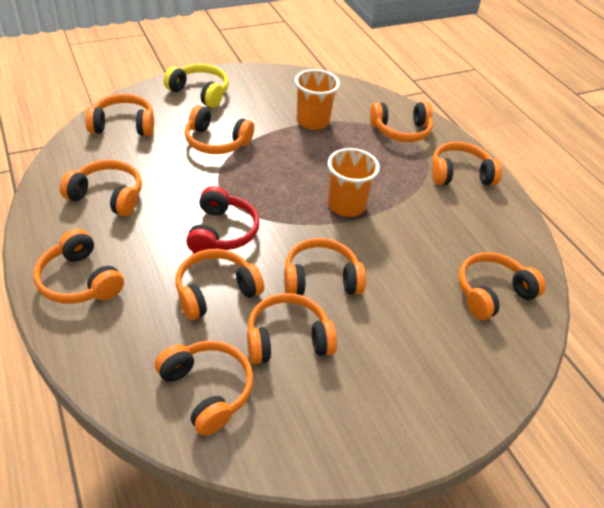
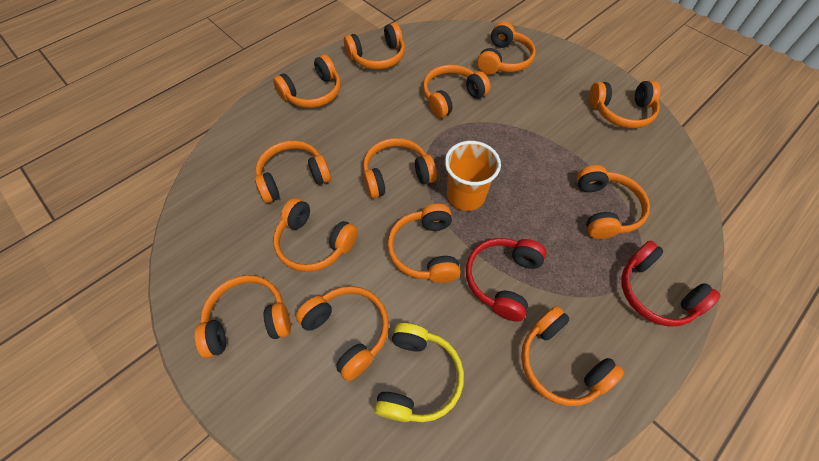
orange cup: 2 -> 1
orange headphones: 11 -> 13
red headphones: 1 -> 2

